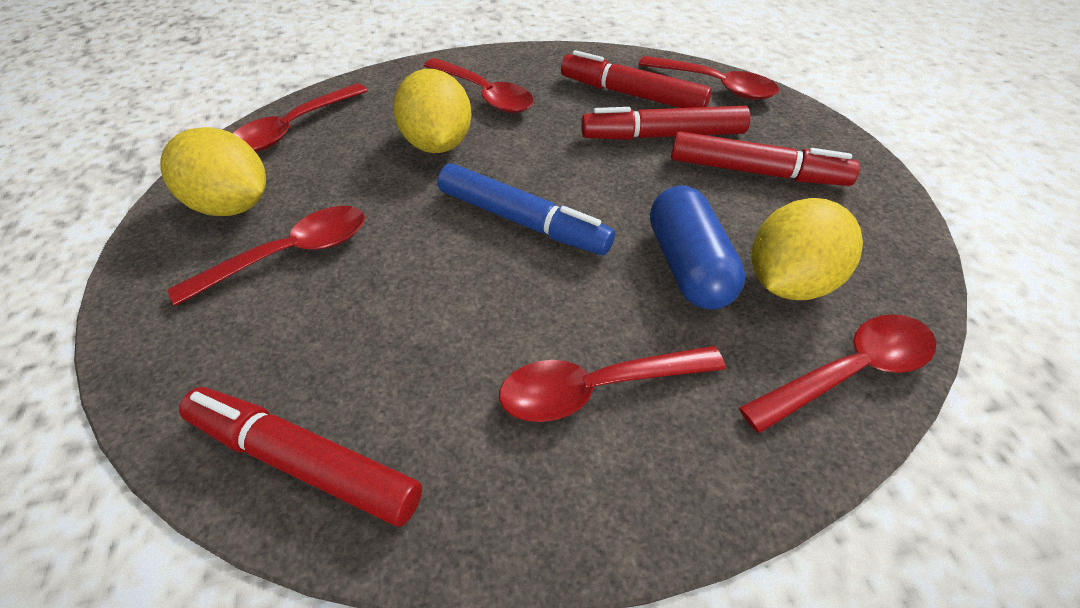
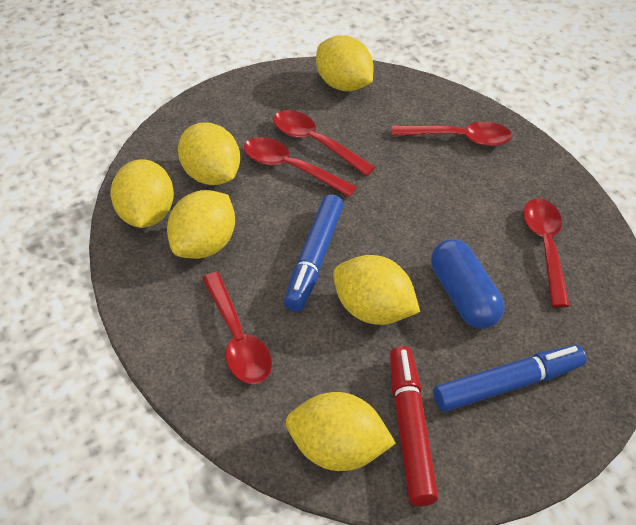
blue marker: 1 -> 2
red marker: 4 -> 1
red spoon: 6 -> 5
yellow lemon: 3 -> 6

